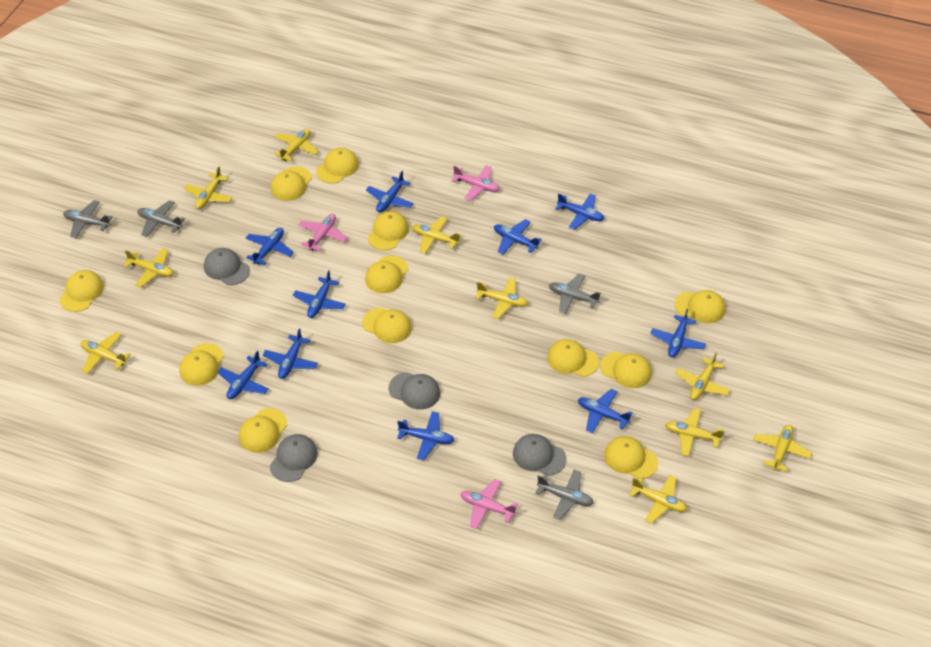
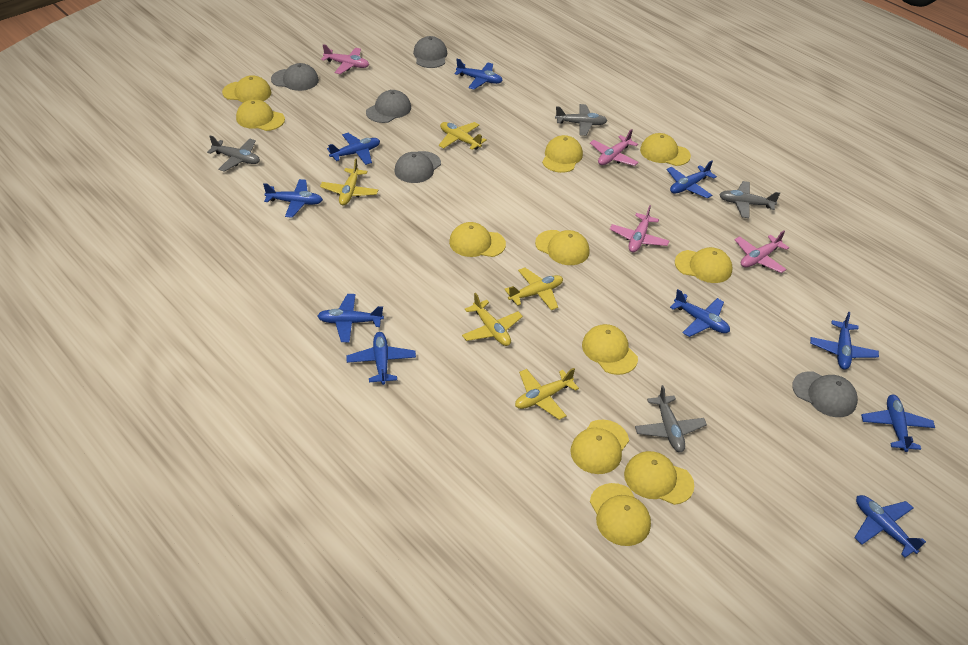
grey cap: 4 -> 5
pink plane: 3 -> 4
yellow cap: 12 -> 11
yellow plane: 10 -> 5

